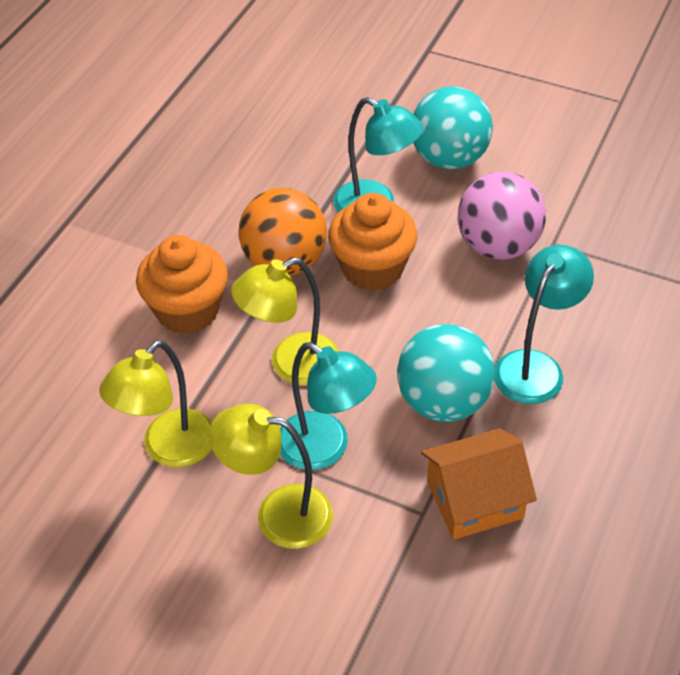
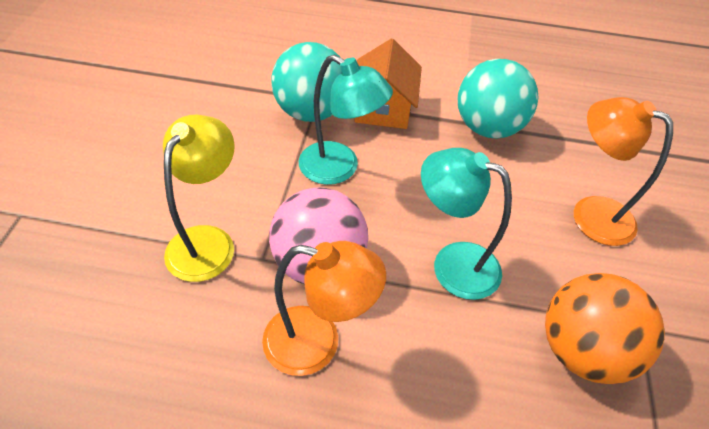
orange cupcake: 2 -> 0
orange lamp: 0 -> 2
turquoise lamp: 3 -> 2
yellow lamp: 3 -> 1

